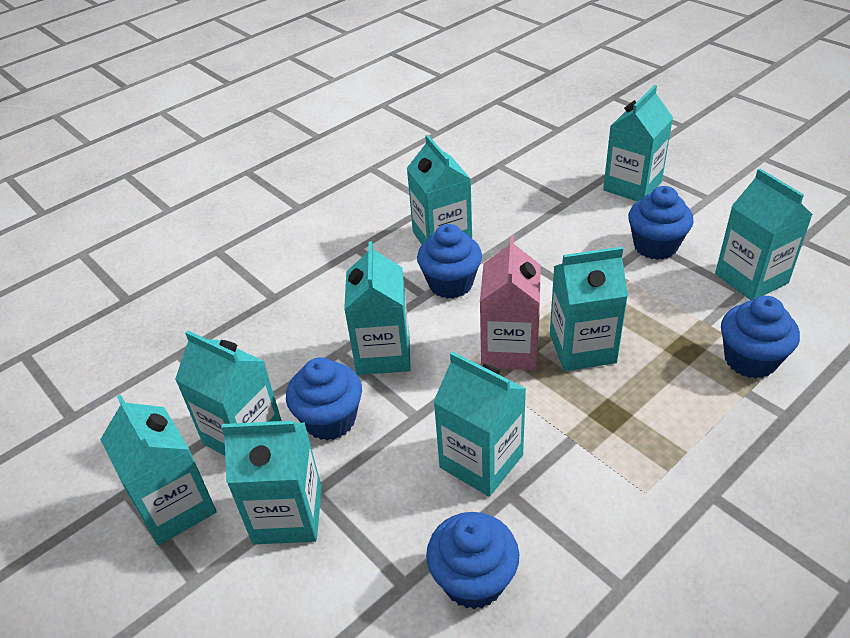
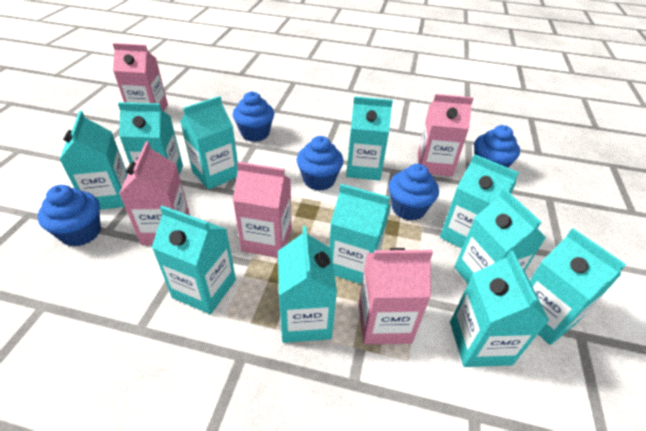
pink carton: 1 -> 5
turquoise carton: 9 -> 11

